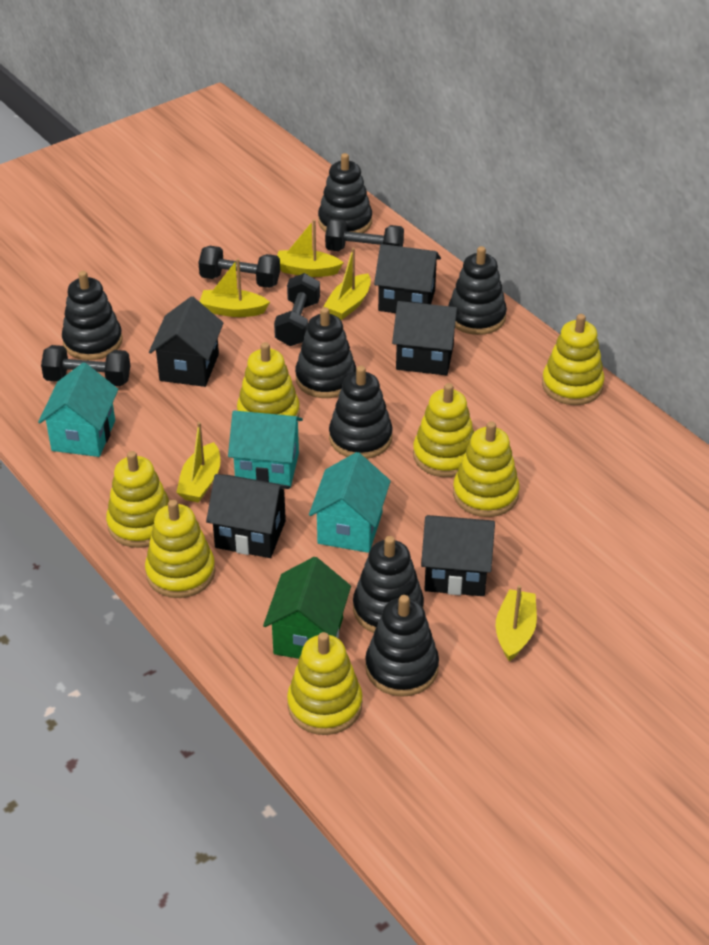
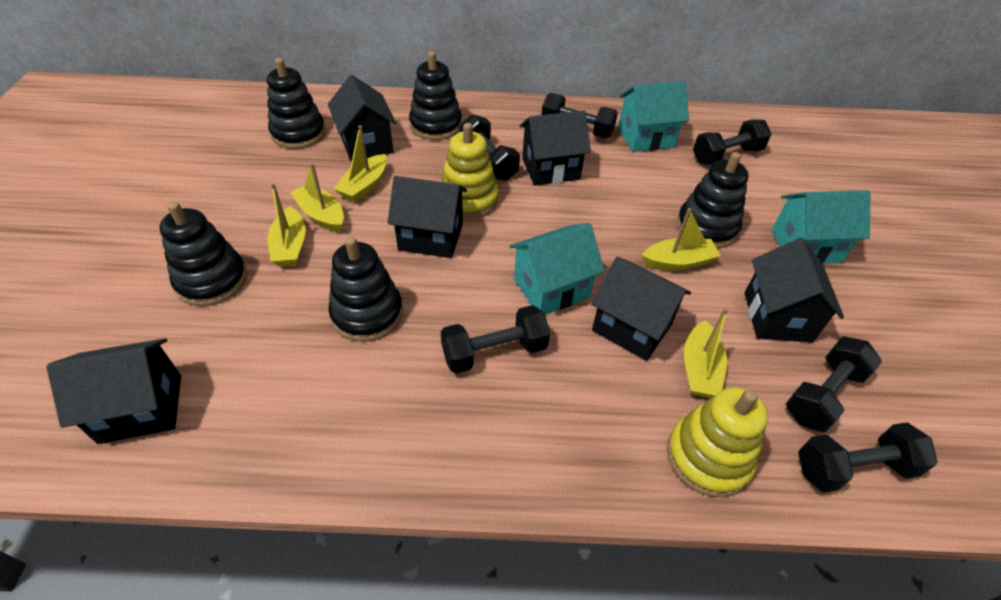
black dumbbell: 4 -> 6
black house: 5 -> 6
black stacking toy: 7 -> 5
green house: 1 -> 0
yellow stacking toy: 7 -> 2

